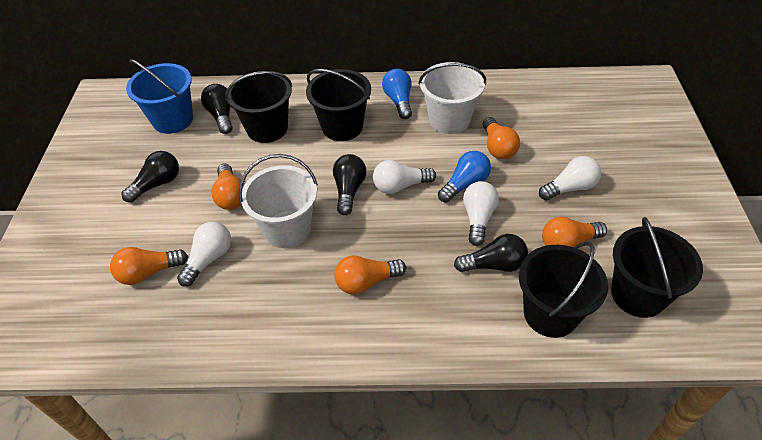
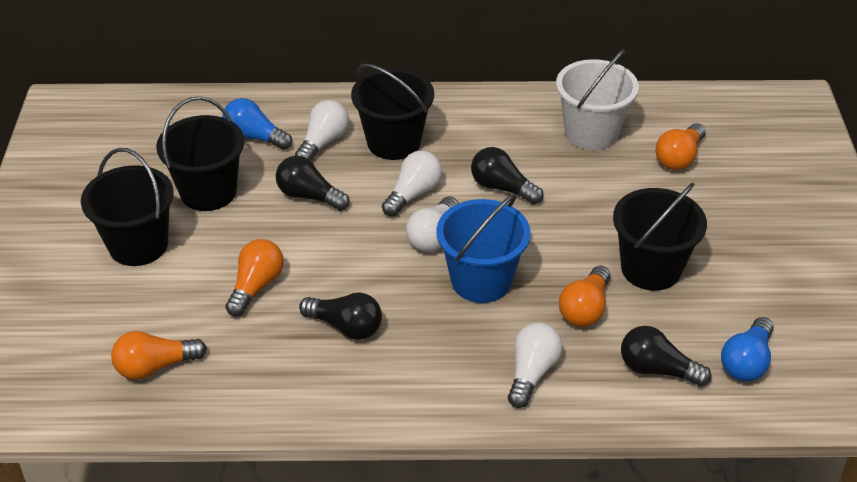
orange light bulb: 5 -> 4
white bucket: 2 -> 1

